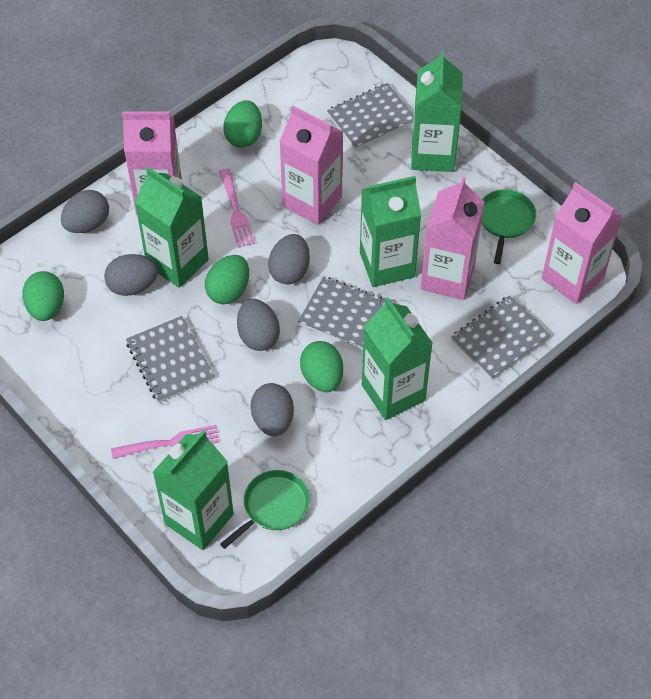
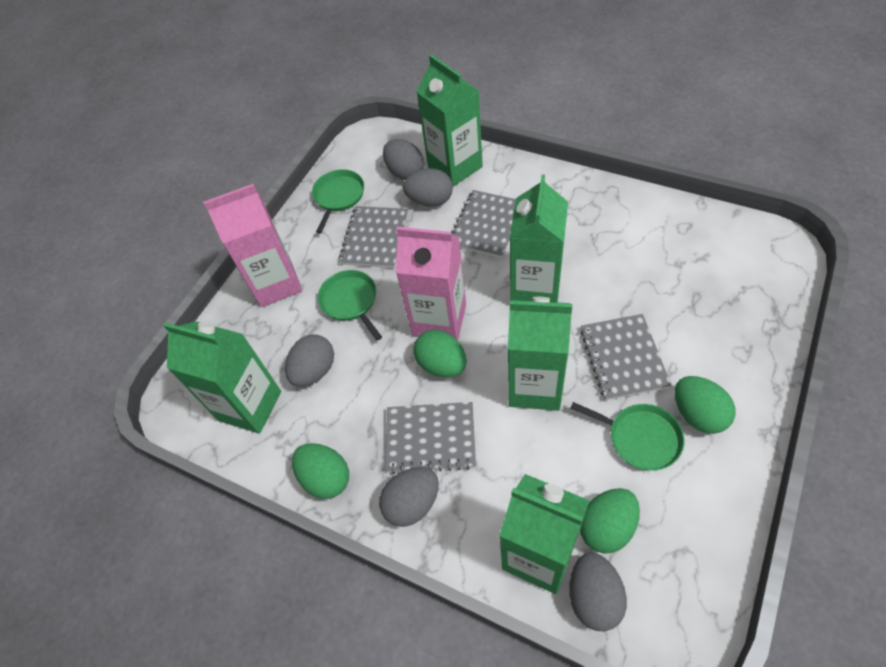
green pan: 2 -> 3
pink carton: 4 -> 2
pink fork: 2 -> 0

